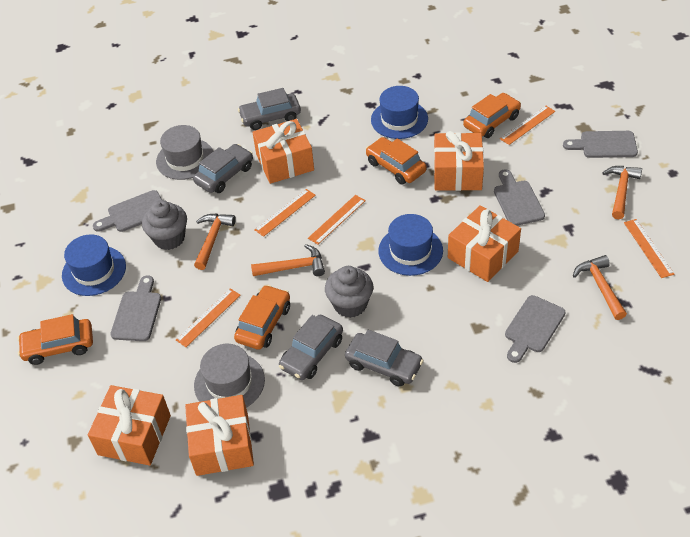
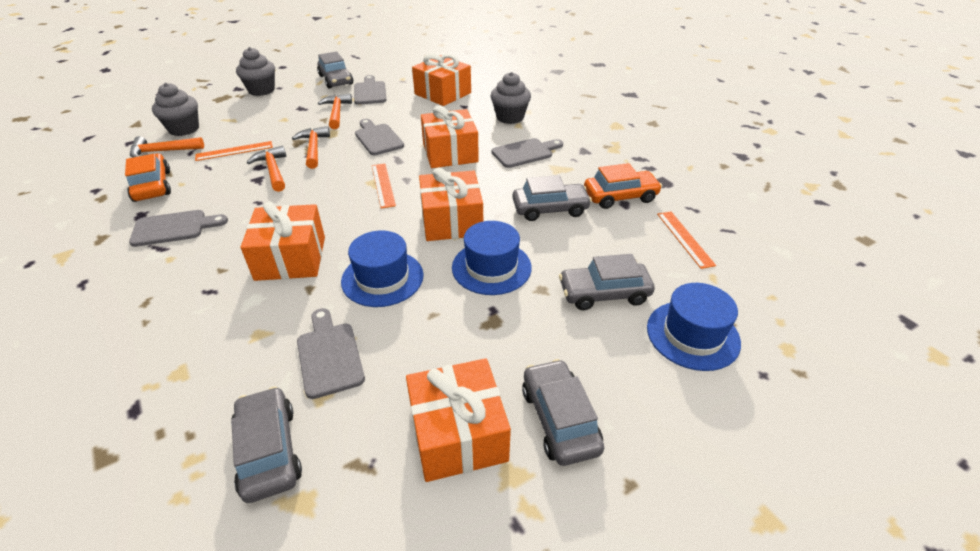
grey car: 4 -> 5
grey cupcake: 2 -> 3
grey hat: 2 -> 0
orange car: 4 -> 2
orange ruler: 5 -> 3

